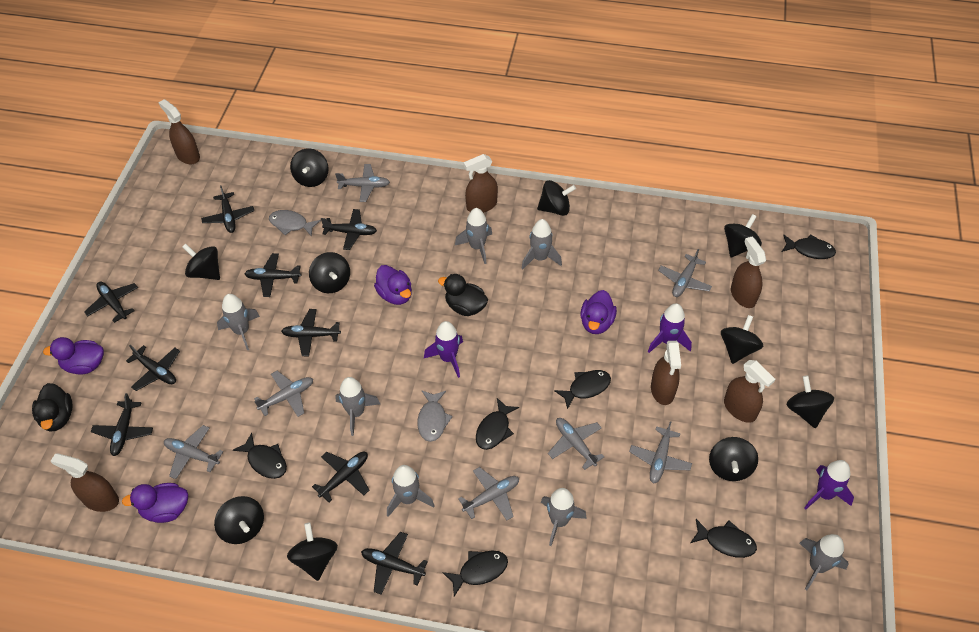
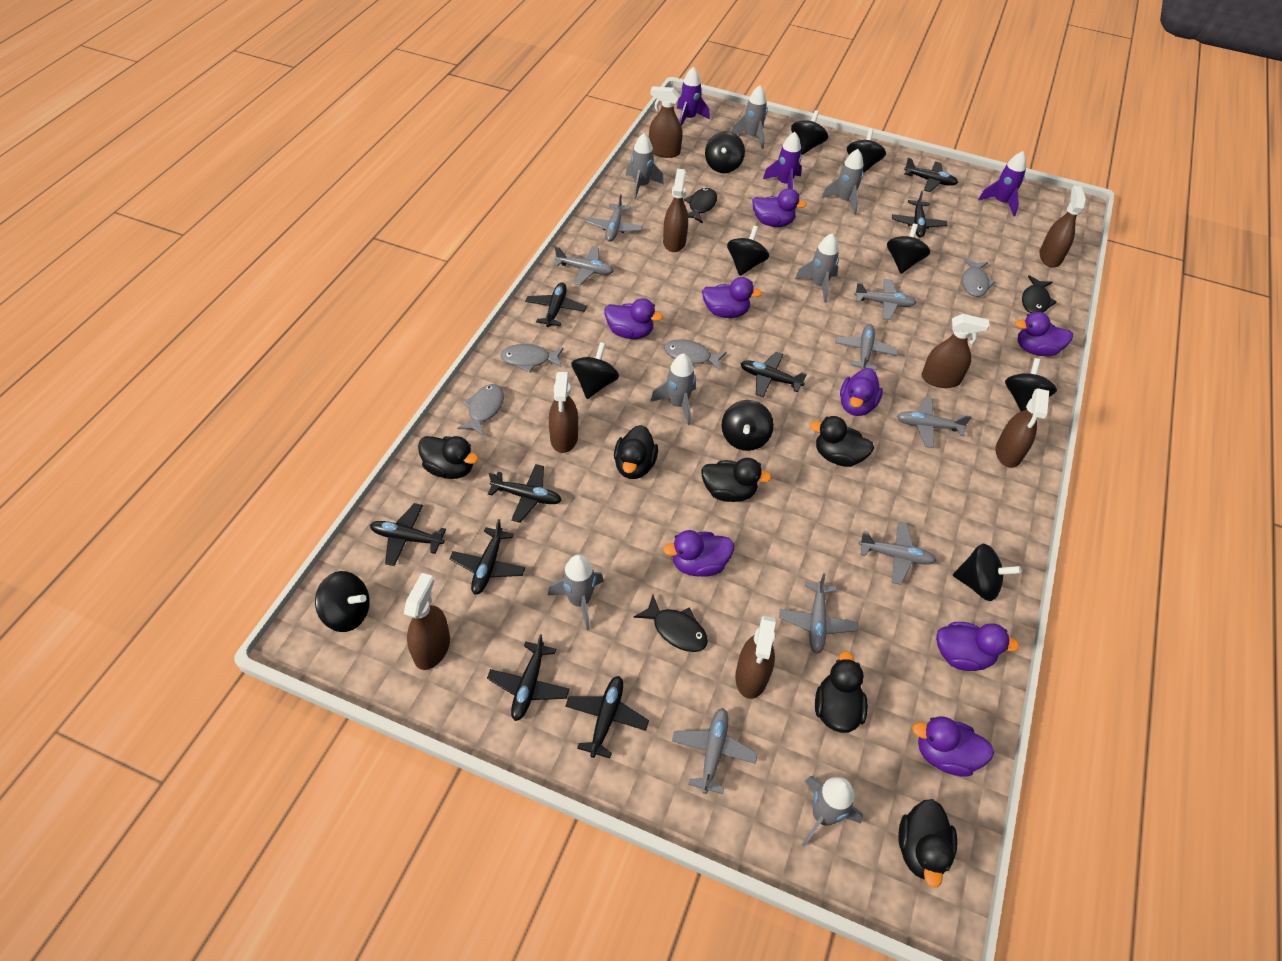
black duck: 2 -> 6
black fish: 6 -> 3
brown spray bottle: 6 -> 8
grey fish: 2 -> 4
grey plane: 7 -> 8
purple duck: 4 -> 8

